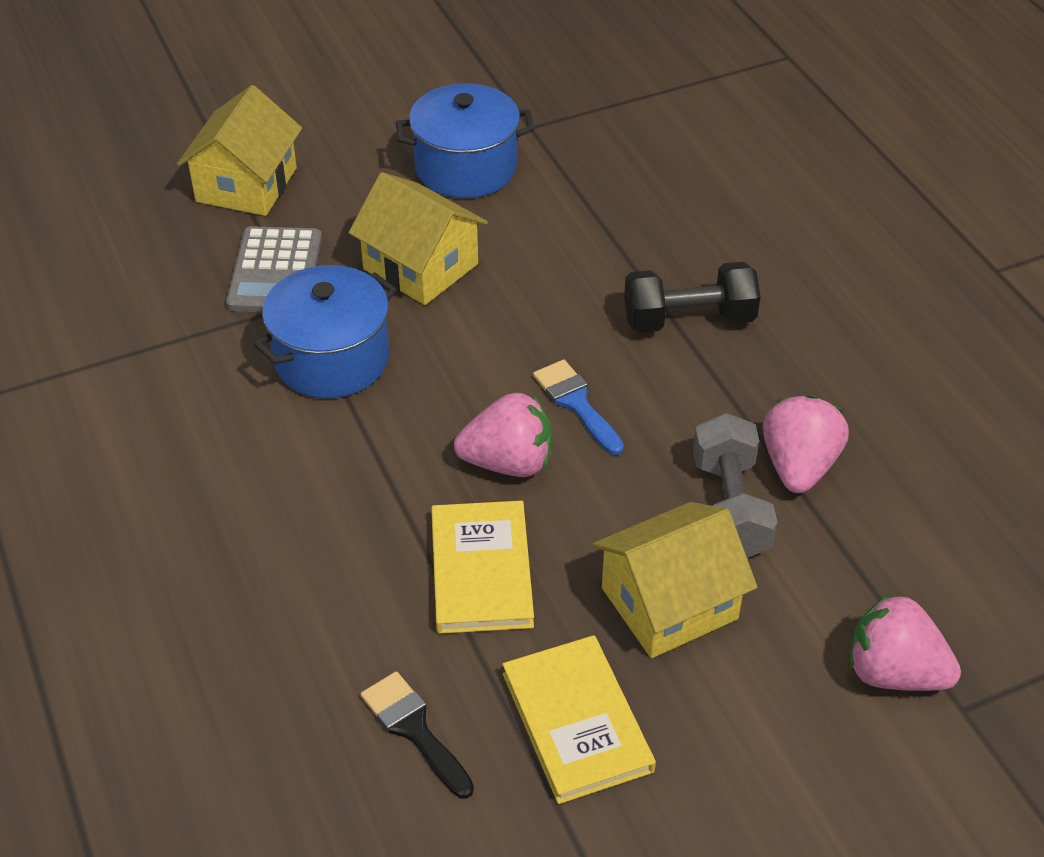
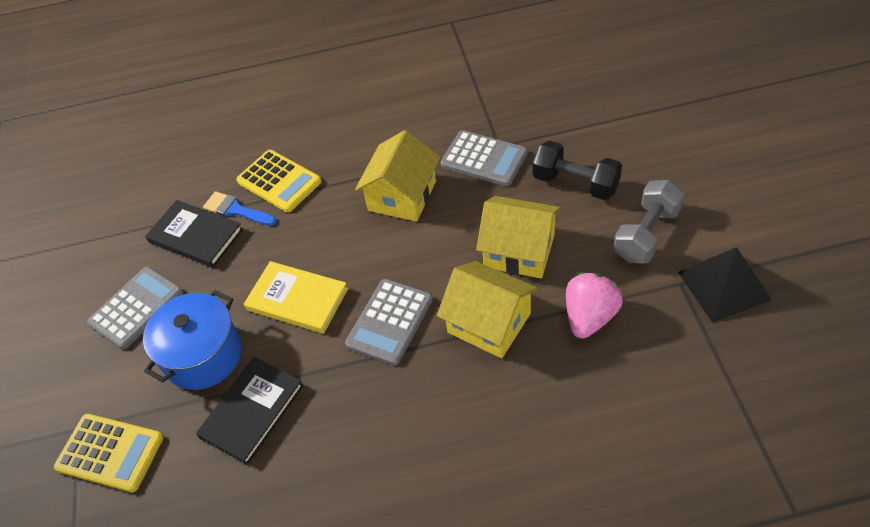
black book: 0 -> 2
black brush: 1 -> 0
black pyramid: 0 -> 1
blue pot: 2 -> 1
grey calculator: 1 -> 3
pink strawberry: 3 -> 1
yellow book: 2 -> 1
yellow calculator: 0 -> 2

